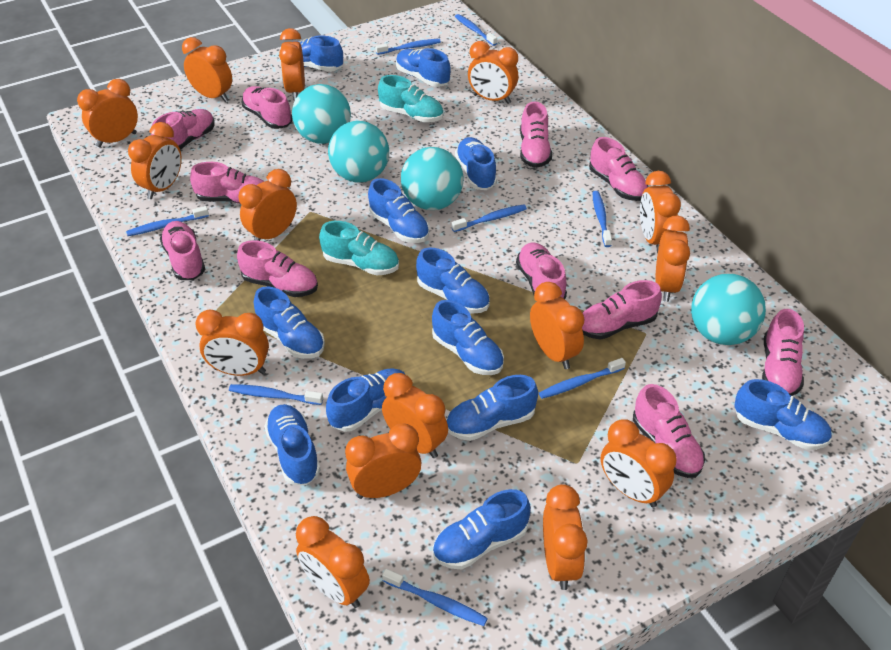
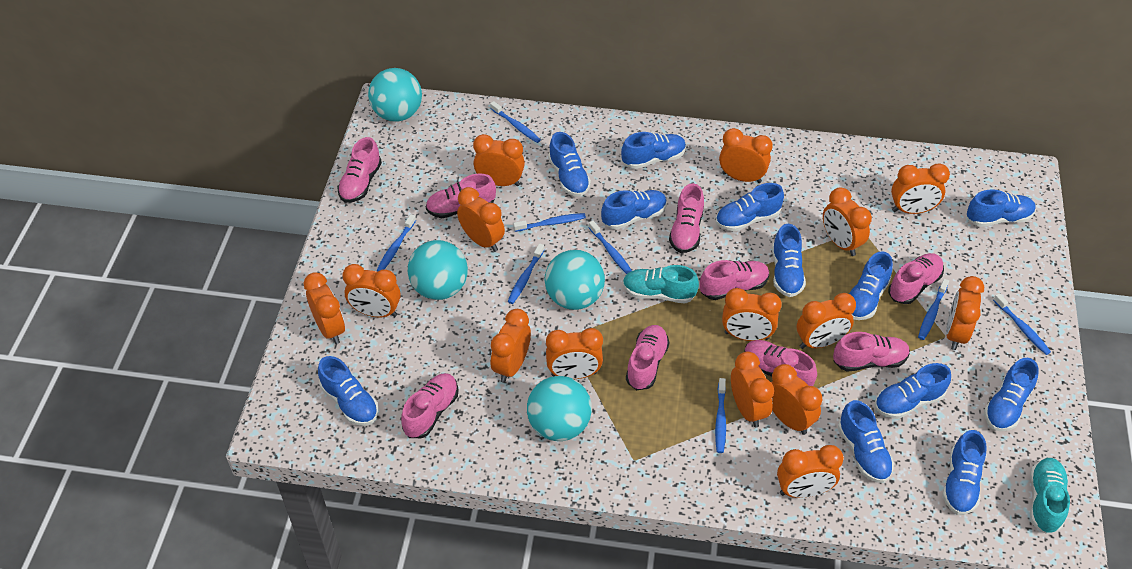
pink shoe: 11 -> 9

